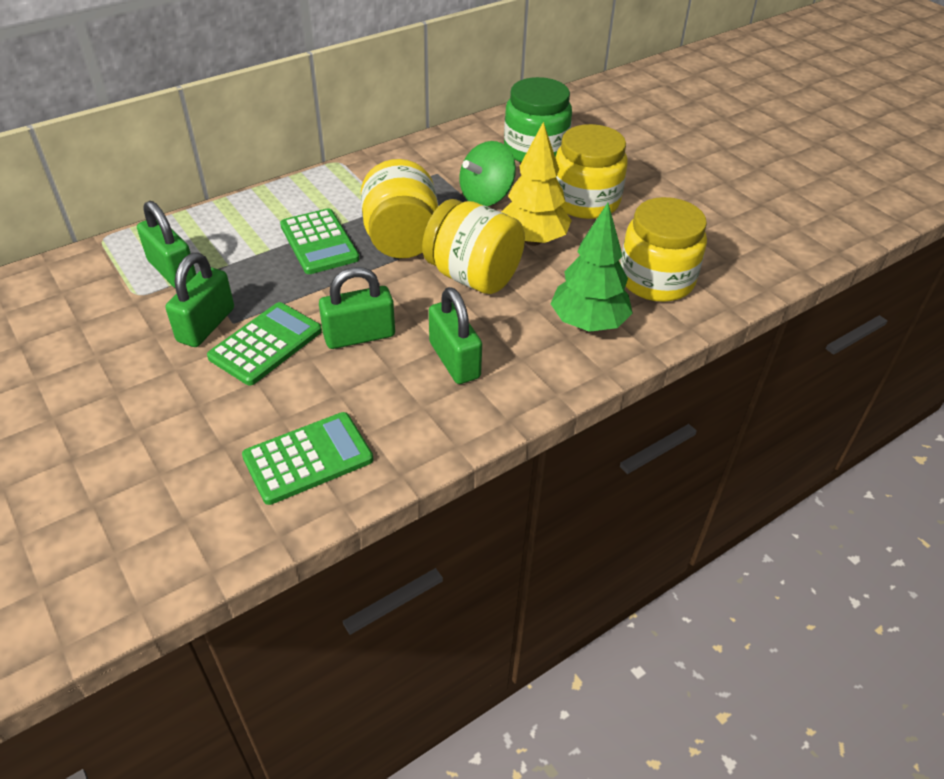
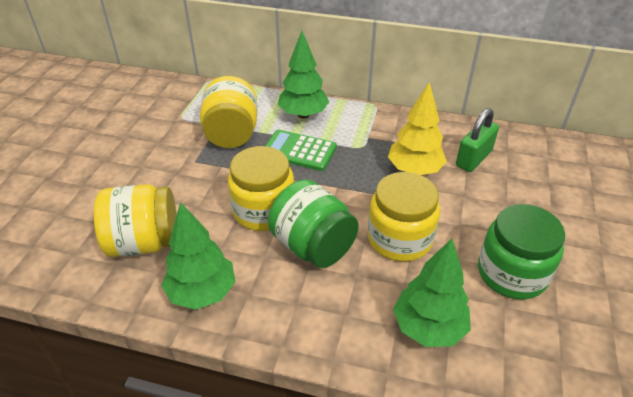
green calculator: 3 -> 1
green jar: 1 -> 2
green padlock: 4 -> 1
green spinning top: 1 -> 0
green tree: 1 -> 3

